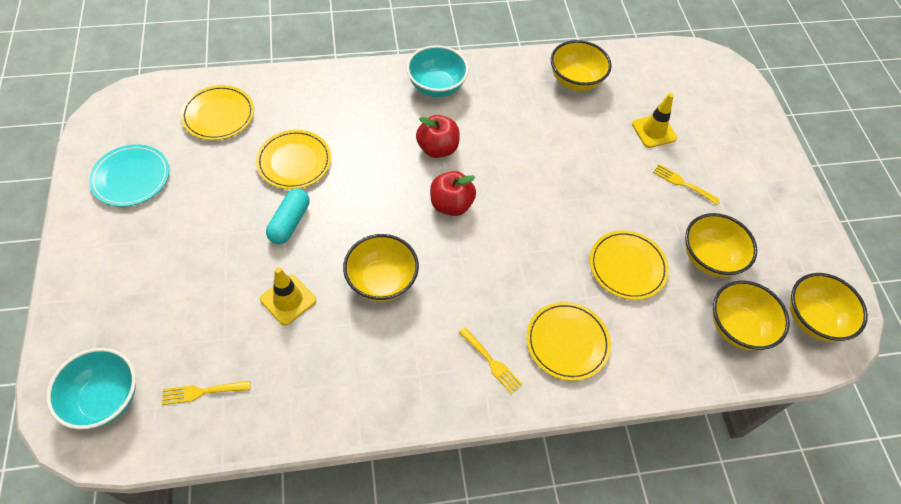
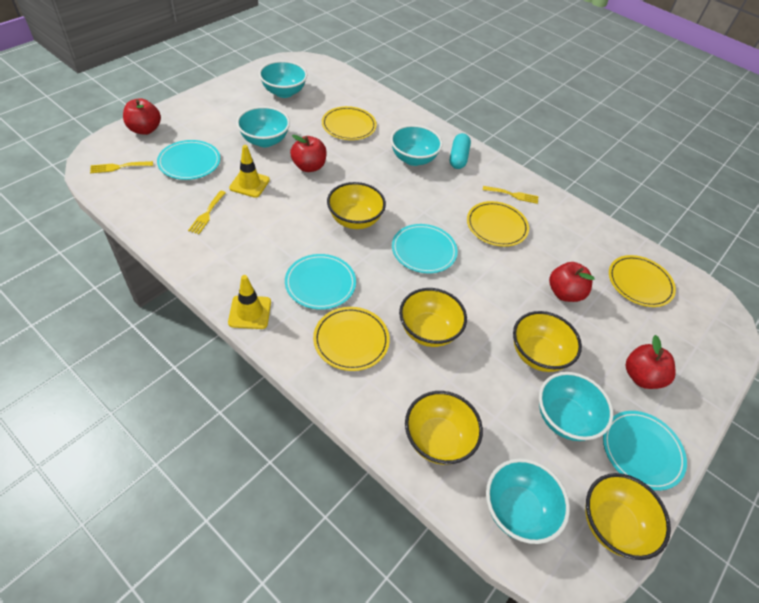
red apple: 2 -> 4
turquoise bowl: 2 -> 5
turquoise plate: 1 -> 4

